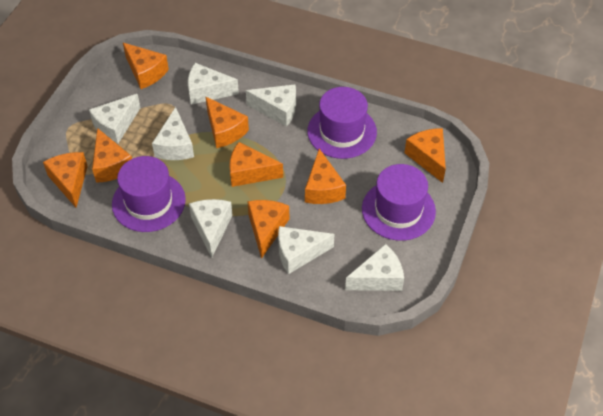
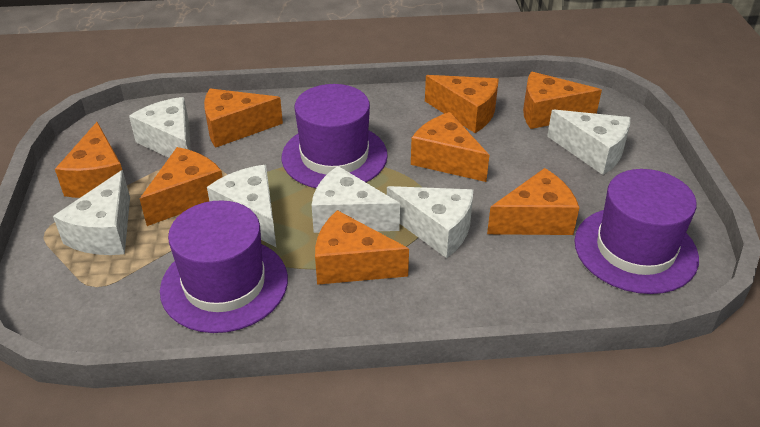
white cheese: 7 -> 6

